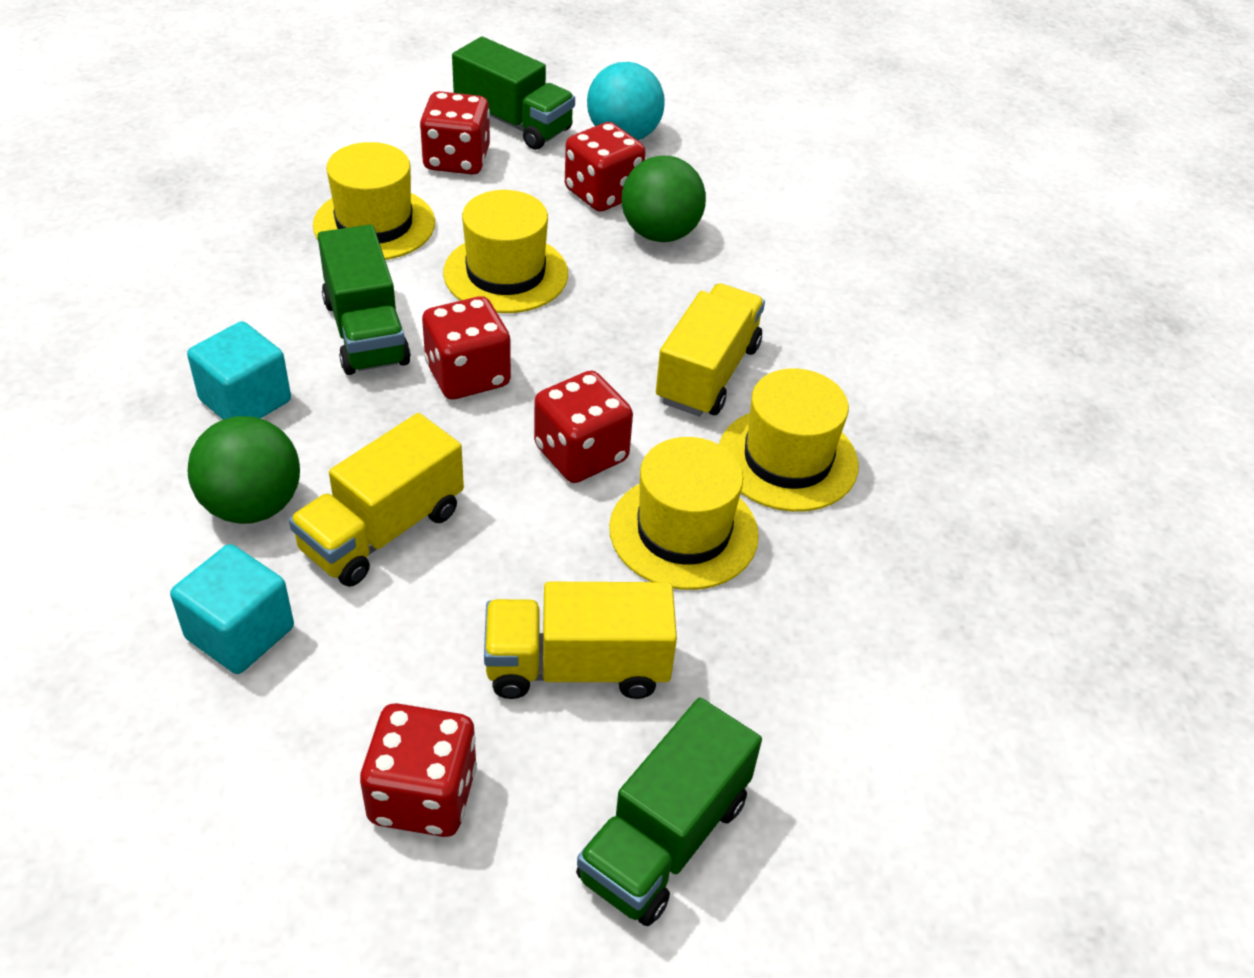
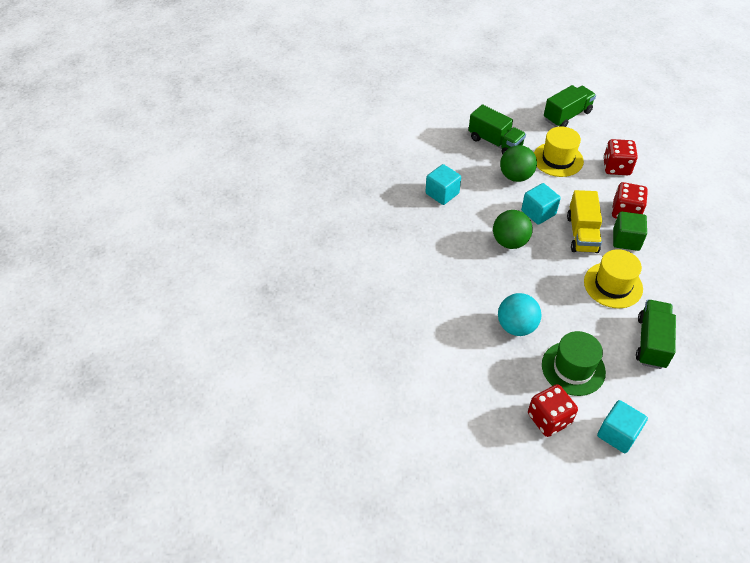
green cube: 0 -> 1
green hat: 0 -> 1
red dice: 5 -> 3
turquoise cube: 2 -> 3
yellow hat: 4 -> 2
yellow truck: 3 -> 1

